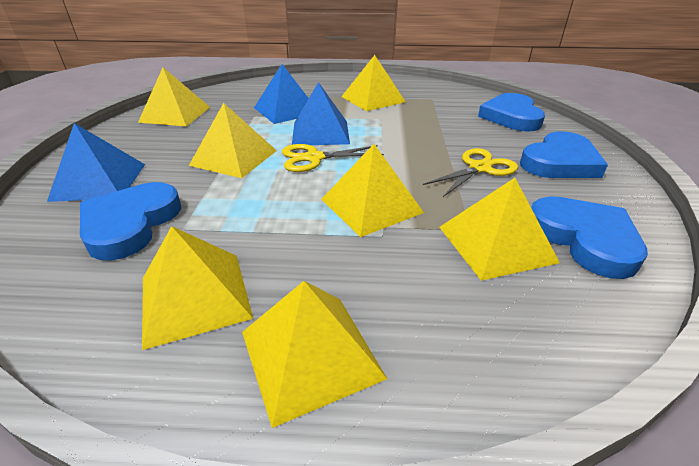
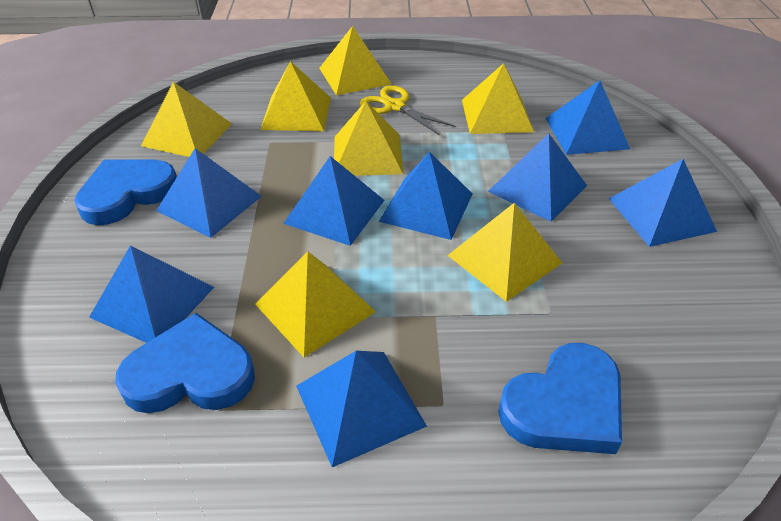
blue heart: 4 -> 3
blue pyramid: 3 -> 8
yellow scissors: 2 -> 1

